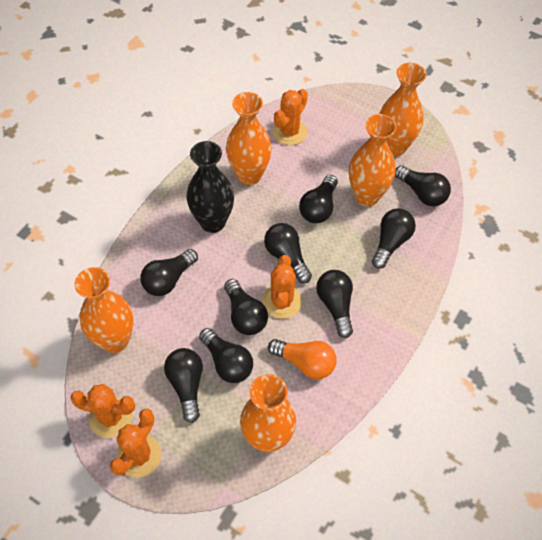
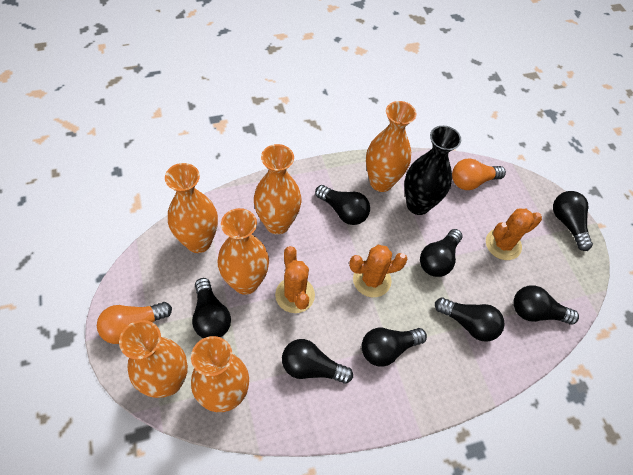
black light bulb: 9 -> 8
orange cactus: 4 -> 3
orange light bulb: 1 -> 2
orange vase: 5 -> 6

